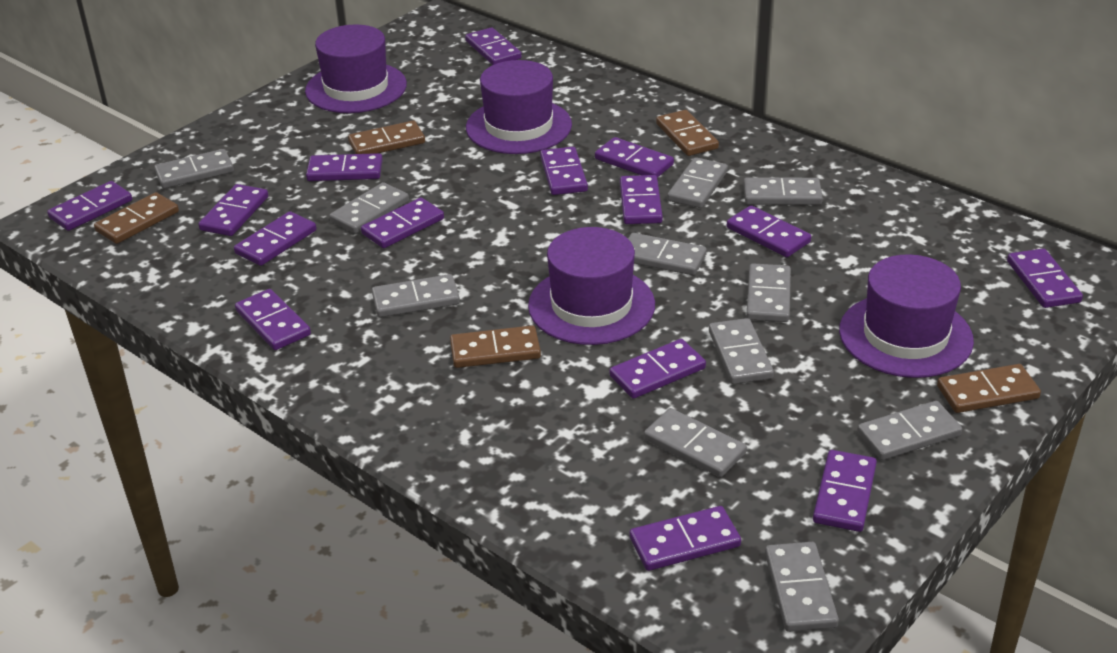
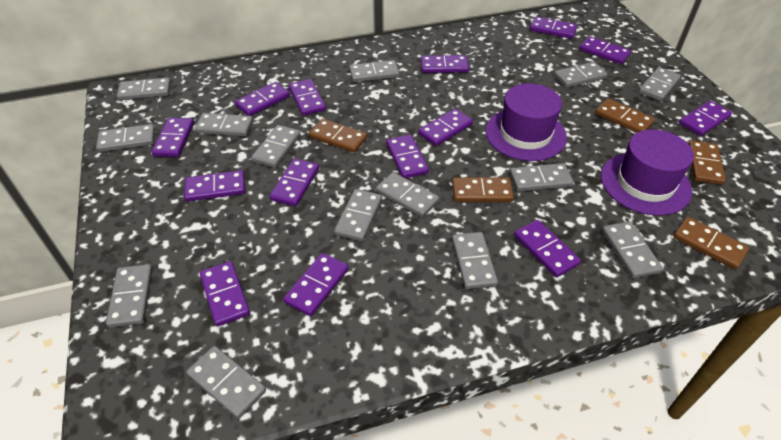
grey domino: 11 -> 14
purple domino: 15 -> 14
purple hat: 4 -> 2

